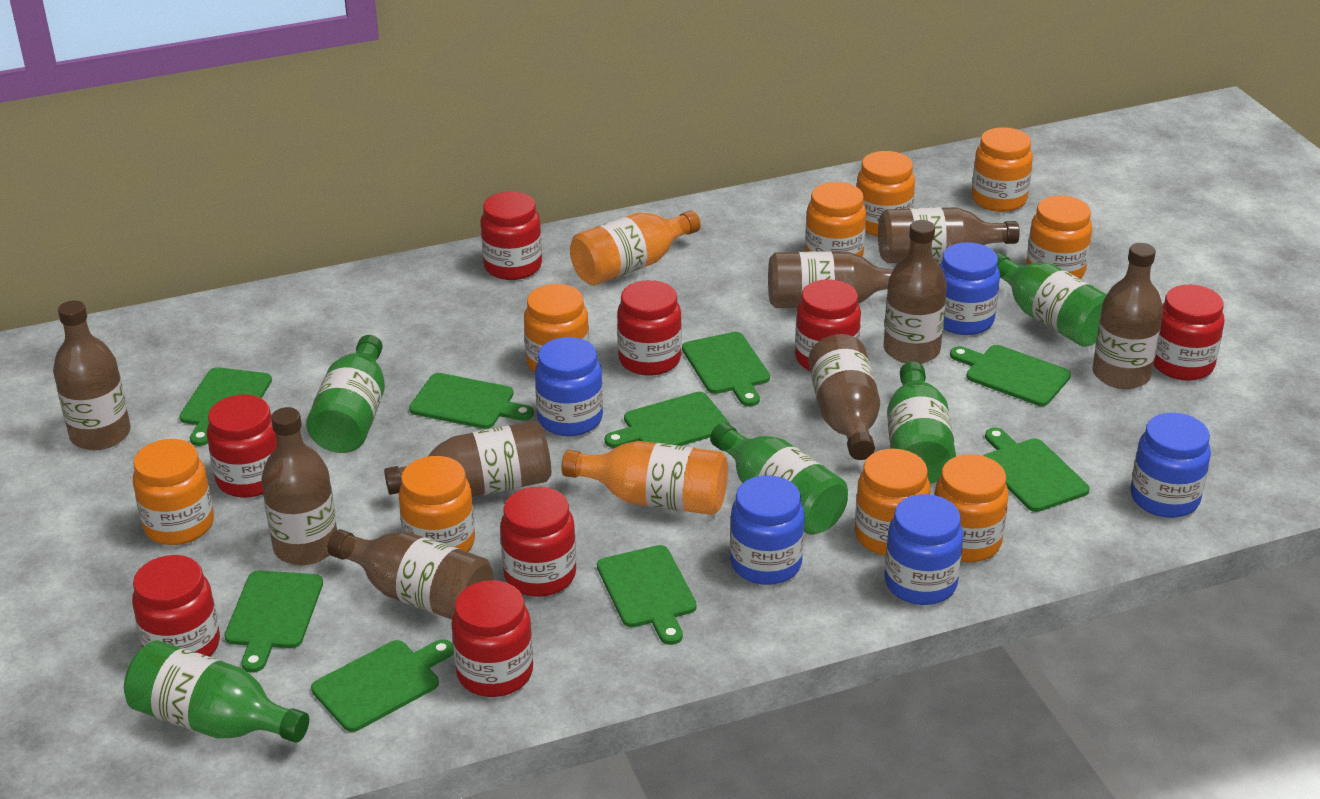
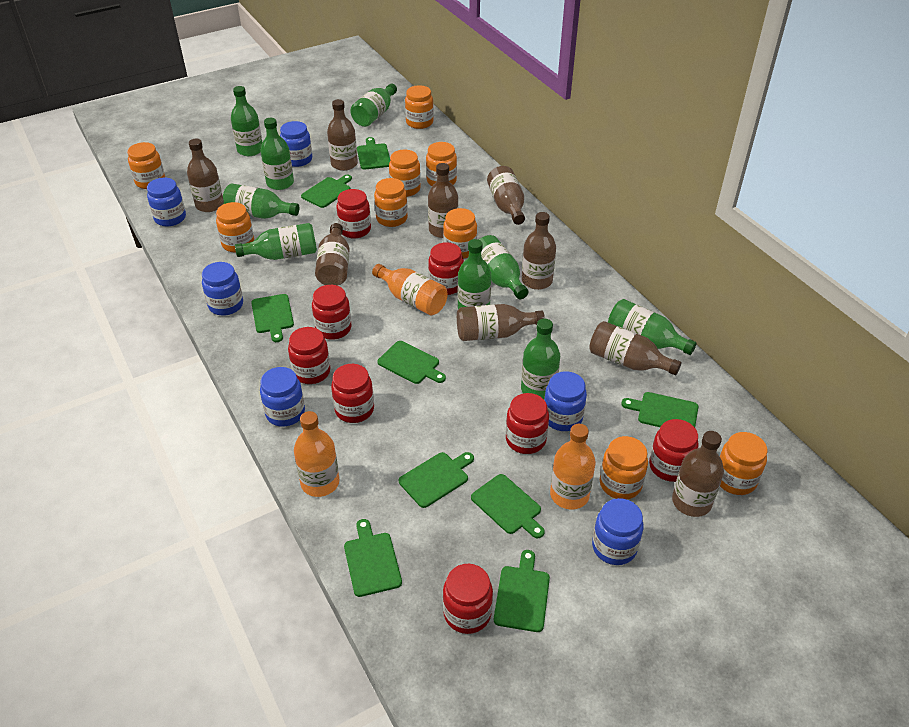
blue jar: 5 -> 6
green bottle: 5 -> 9
orange bottle: 2 -> 3

